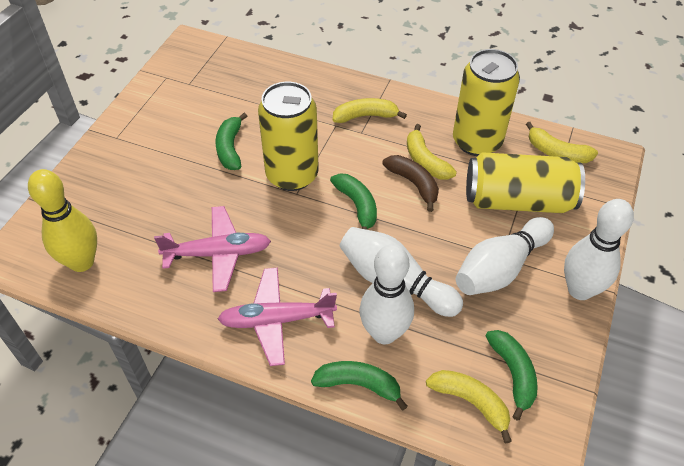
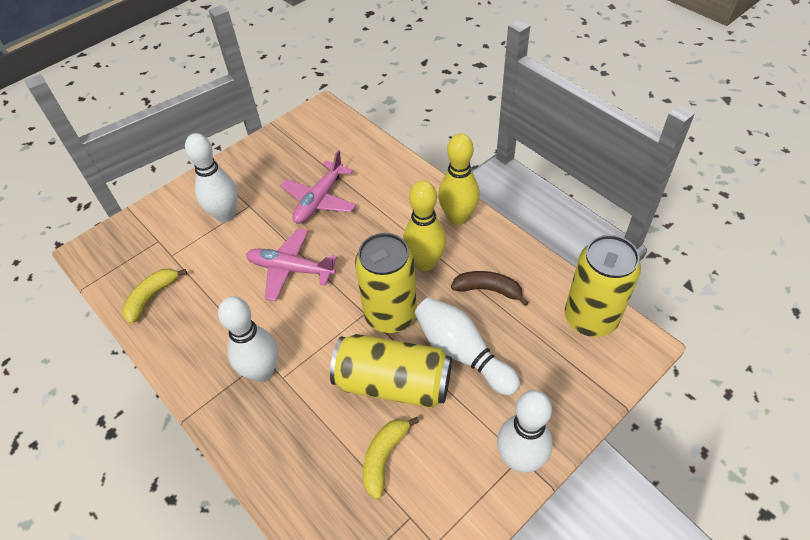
green banana: 4 -> 0
yellow banana: 4 -> 2
yellow bowling pin: 1 -> 2

